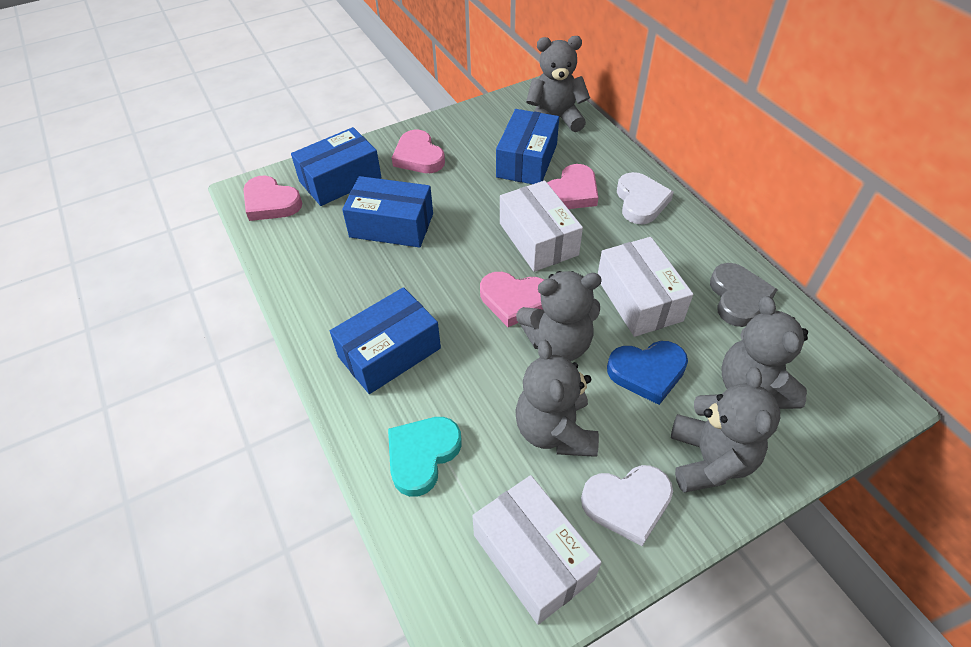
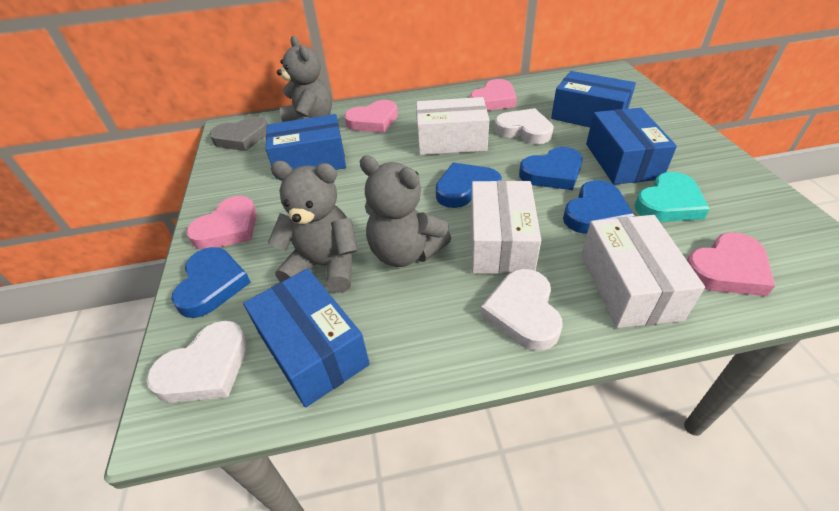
blue heart: 1 -> 4
grey teddy bear: 5 -> 3
white heart: 2 -> 3

